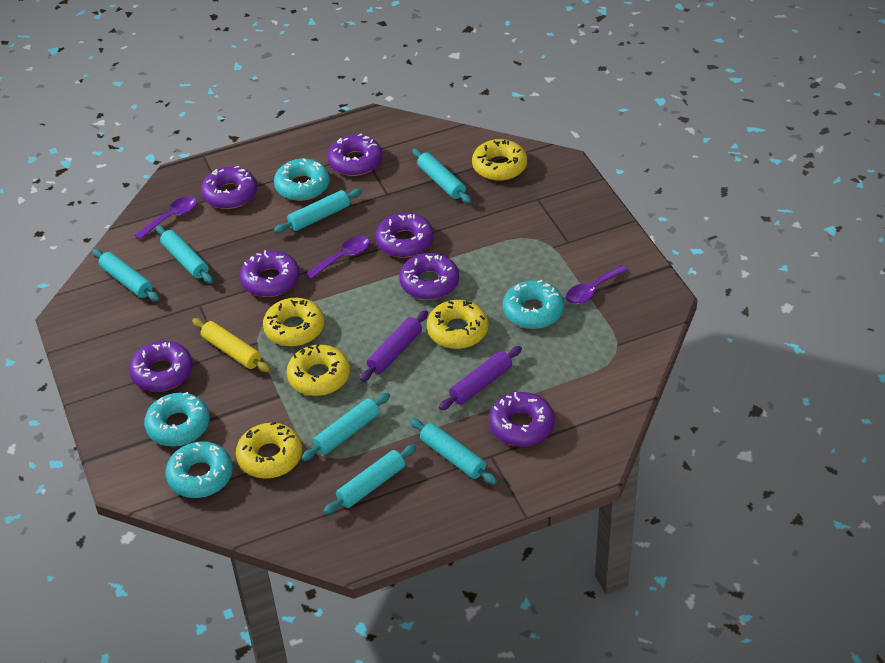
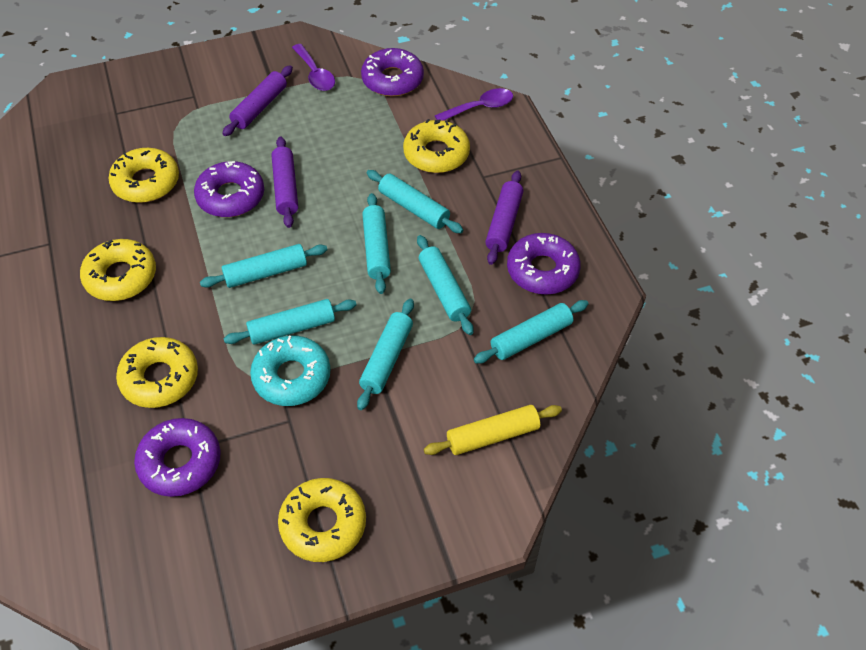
purple donut: 7 -> 4
purple rolling pin: 2 -> 3
purple spoon: 3 -> 2
turquoise donut: 4 -> 1

